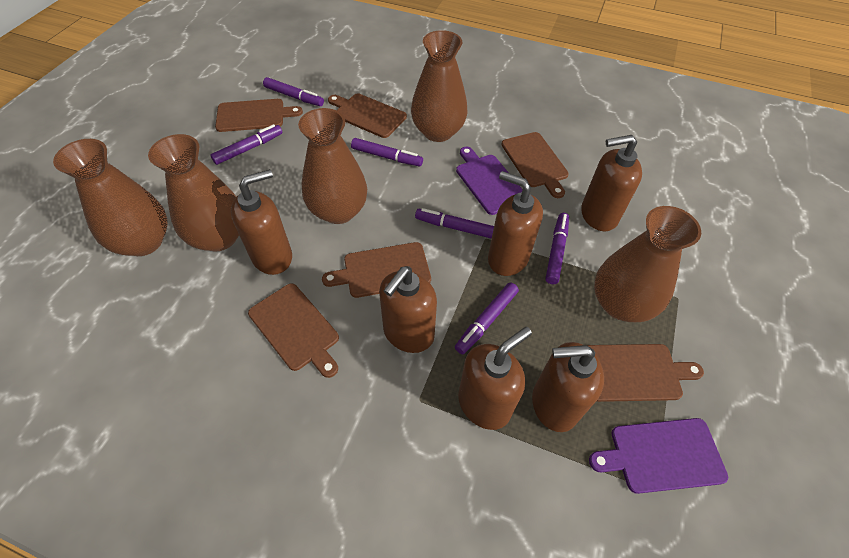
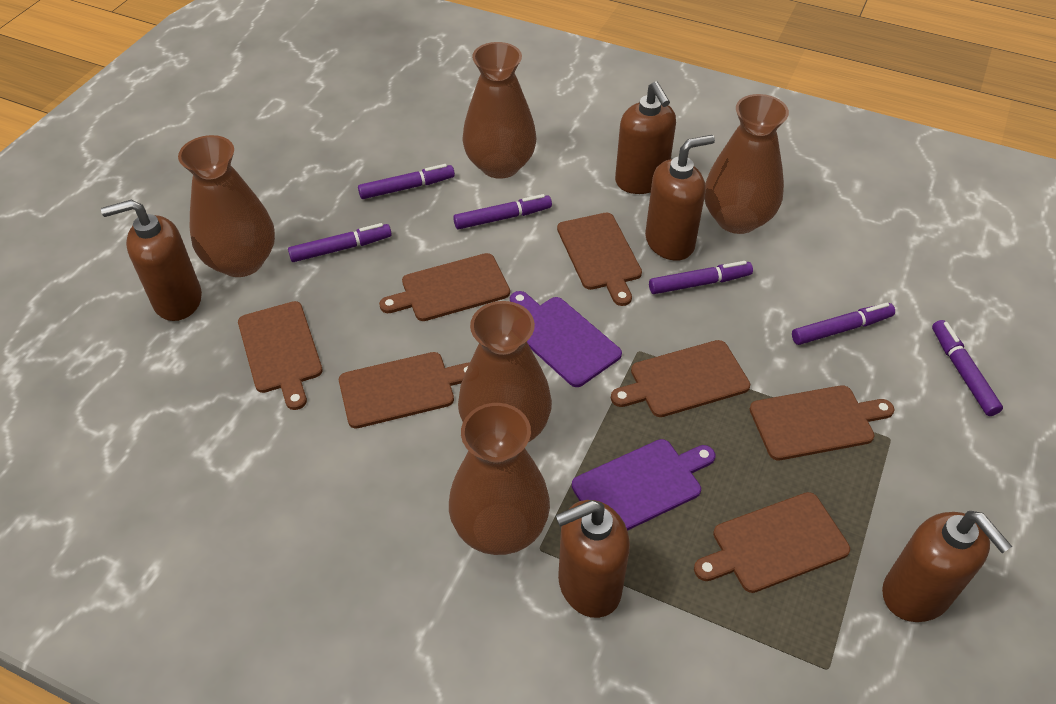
brown cutting board: 6 -> 7
brown soap dispenser: 6 -> 5

